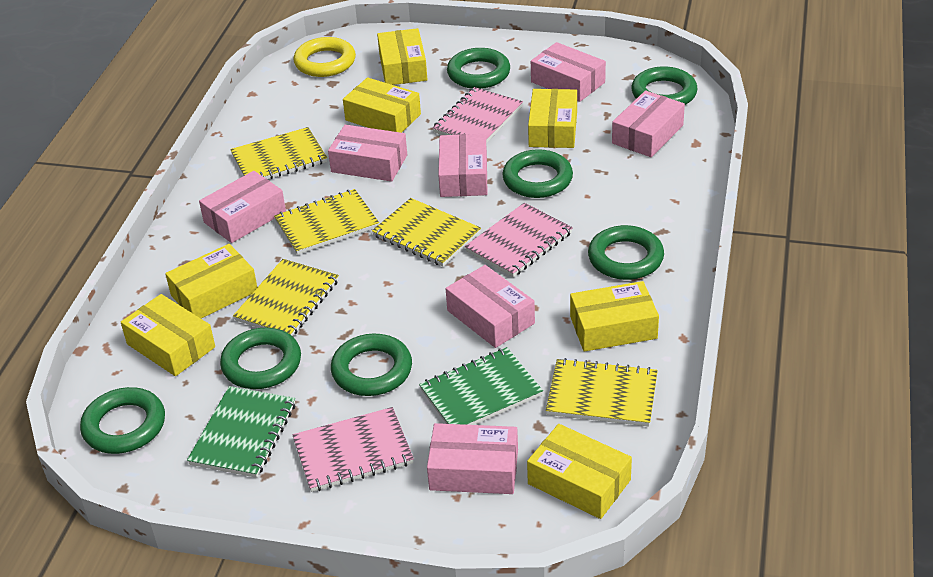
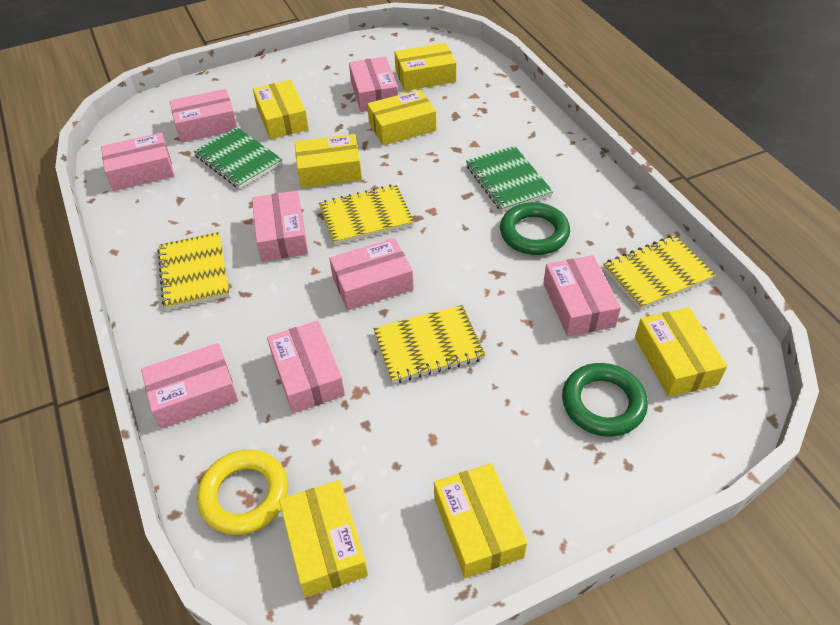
green ring: 7 -> 2
pink box: 7 -> 8
pink notebook: 3 -> 0
yellow notebook: 5 -> 4

